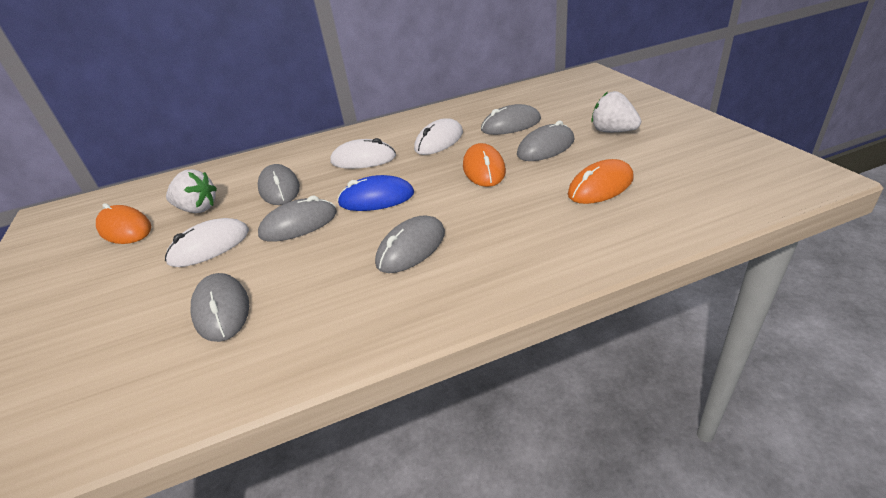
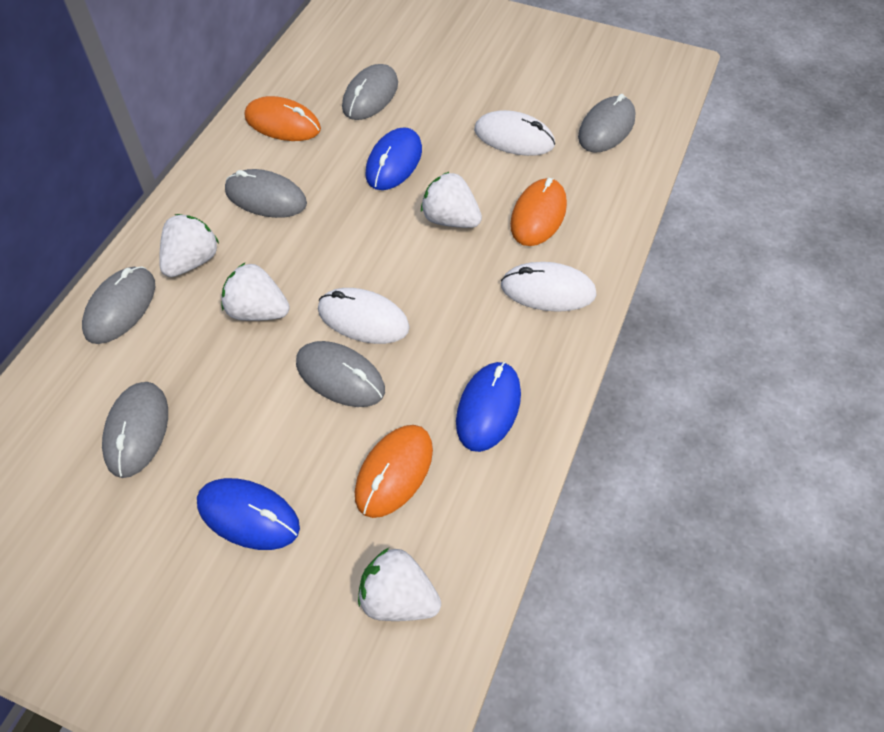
blue mouse: 1 -> 3
white strawberry: 2 -> 4

